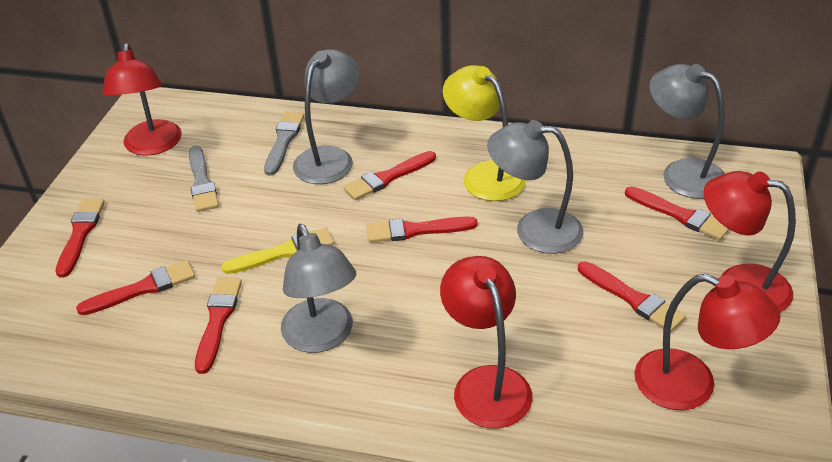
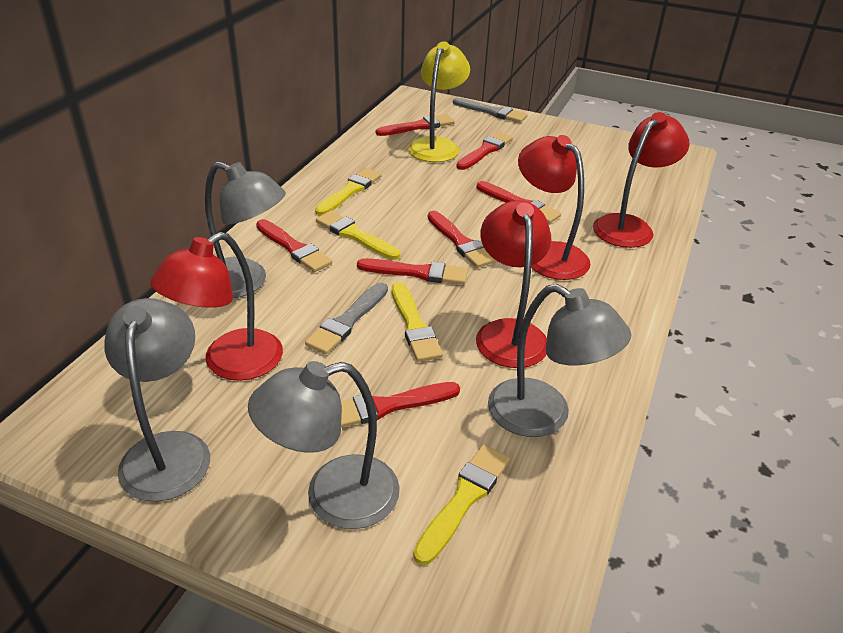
yellow brush: 1 -> 4

